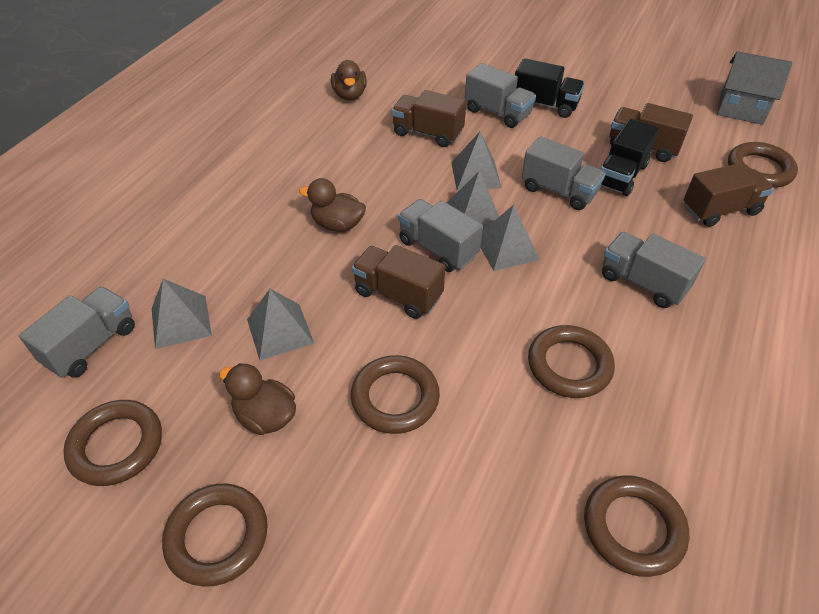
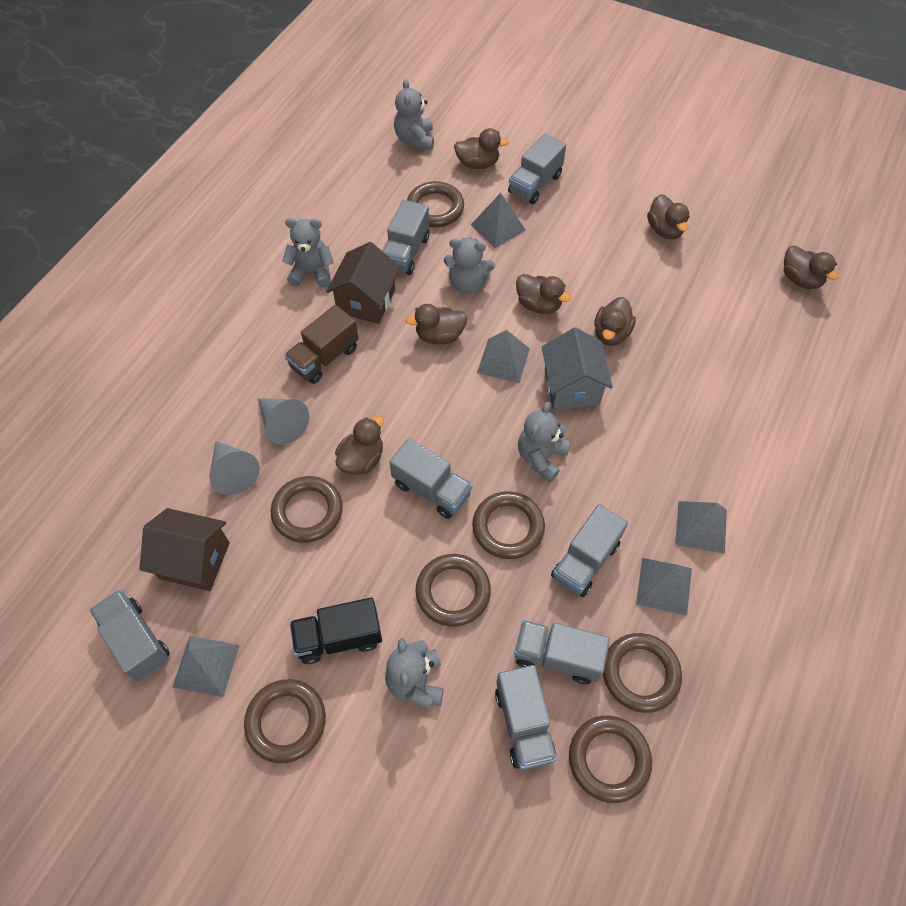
black truck: 2 -> 1
brown duck: 3 -> 7
brown house: 0 -> 2
brown ring: 6 -> 7
brown truck: 4 -> 1
grey cone: 0 -> 2
grey teddy bear: 0 -> 5
grey truck: 5 -> 7

